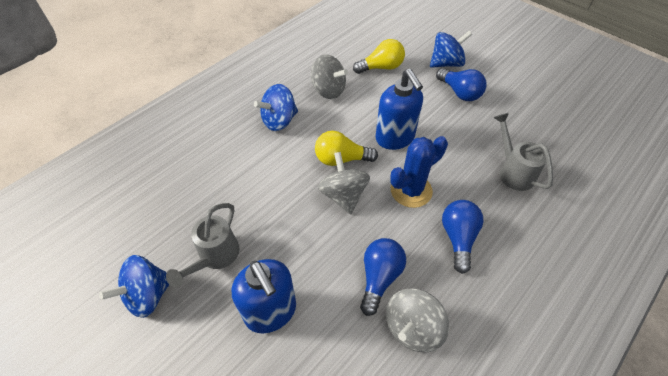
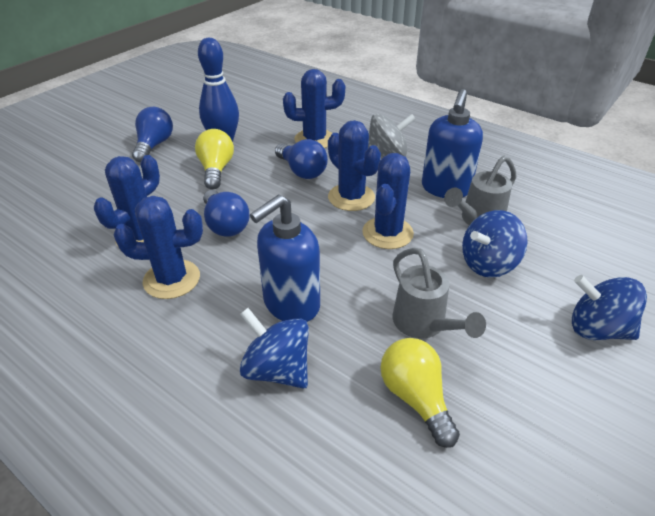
blue bowling pin: 0 -> 1
blue cactus: 1 -> 5
grey spinning top: 3 -> 1

